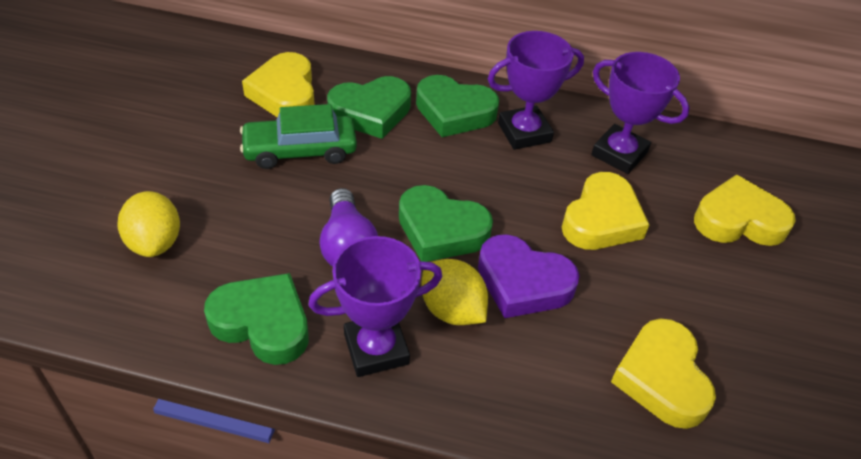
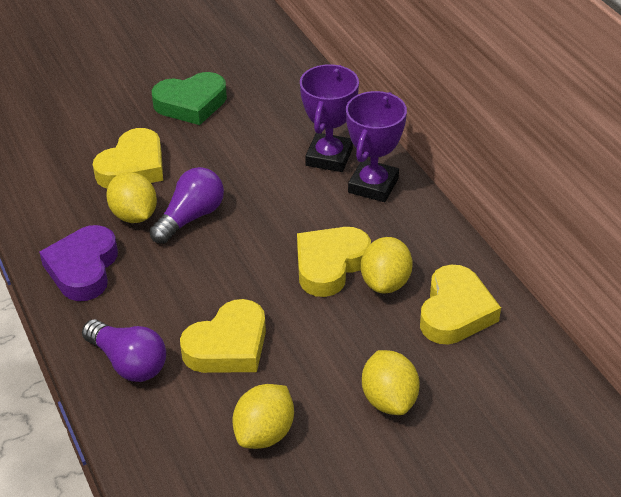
green car: 1 -> 0
green heart: 4 -> 1
purple light bulb: 1 -> 2
purple trophy: 3 -> 2
yellow lemon: 2 -> 4

